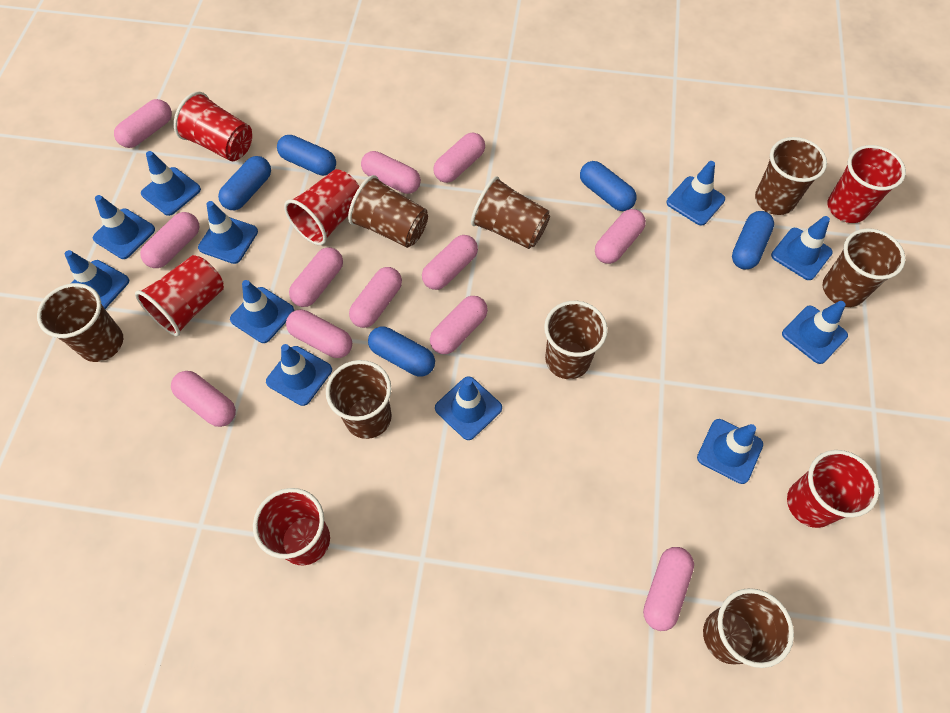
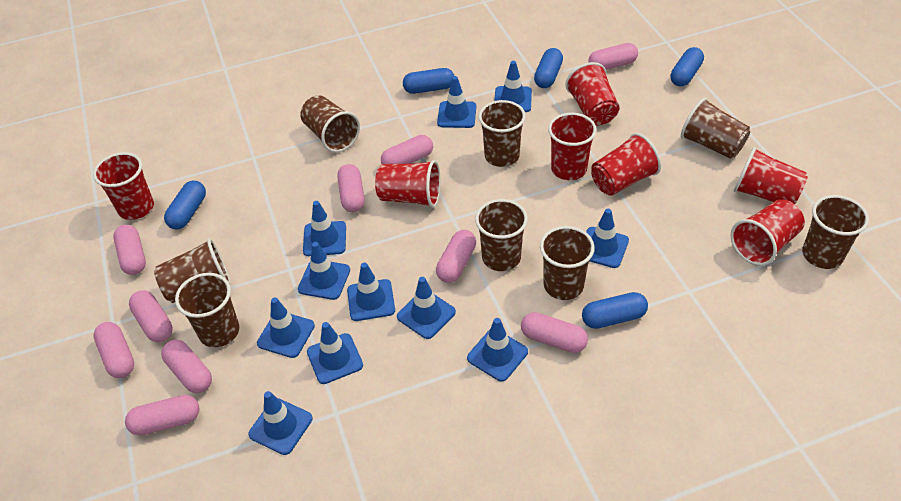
pink capsule: 12 -> 10
red cup: 6 -> 7

